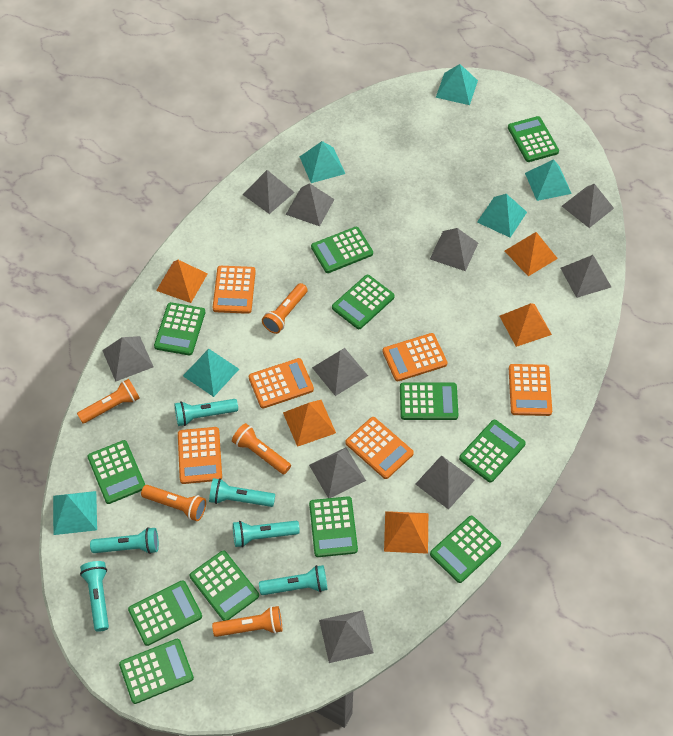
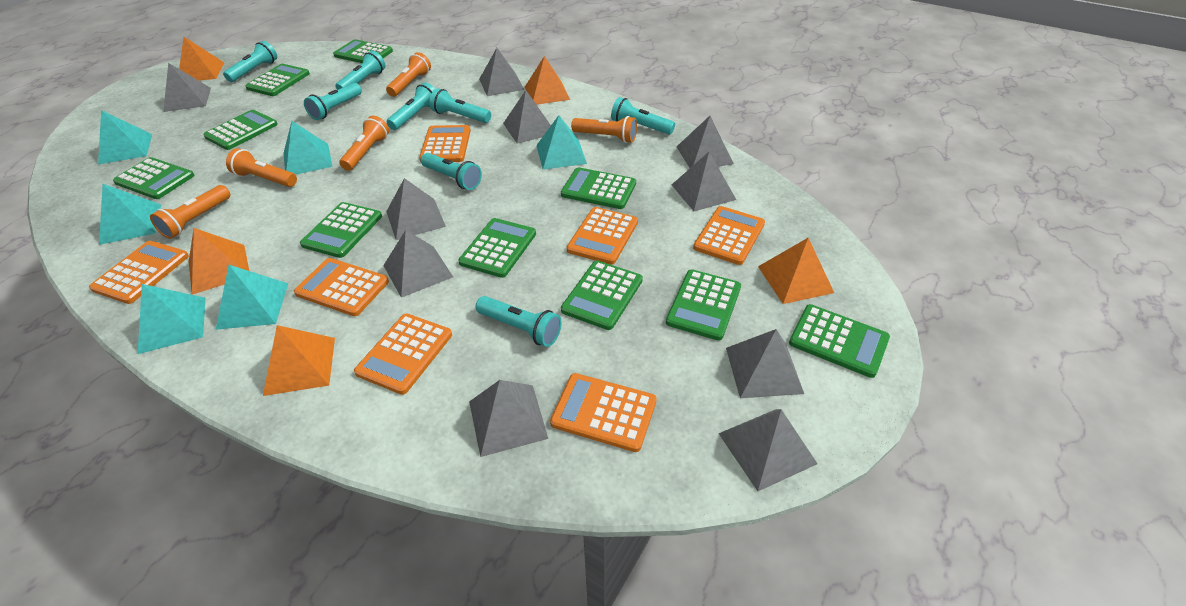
green calculator: 12 -> 10
orange calculator: 6 -> 7
turquoise flashlight: 6 -> 8

